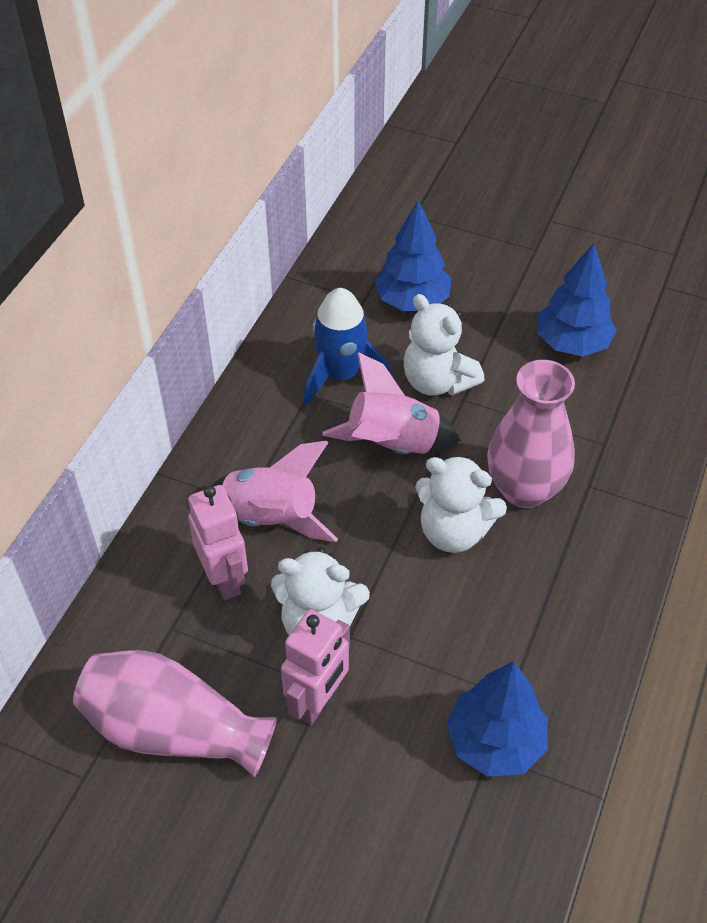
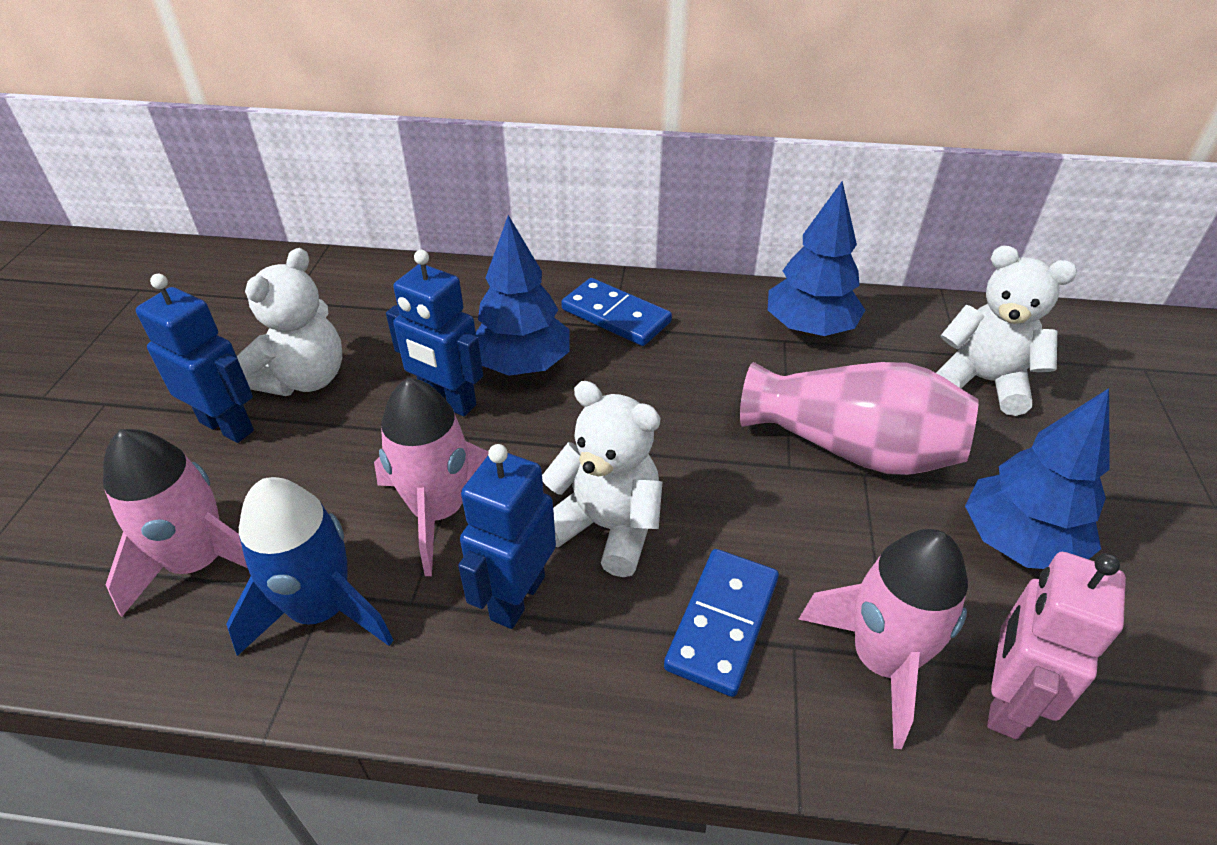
blue domino: 0 -> 2
blue robot: 0 -> 3
pink robot: 2 -> 1
pink rocket: 2 -> 3
pink vase: 2 -> 1

